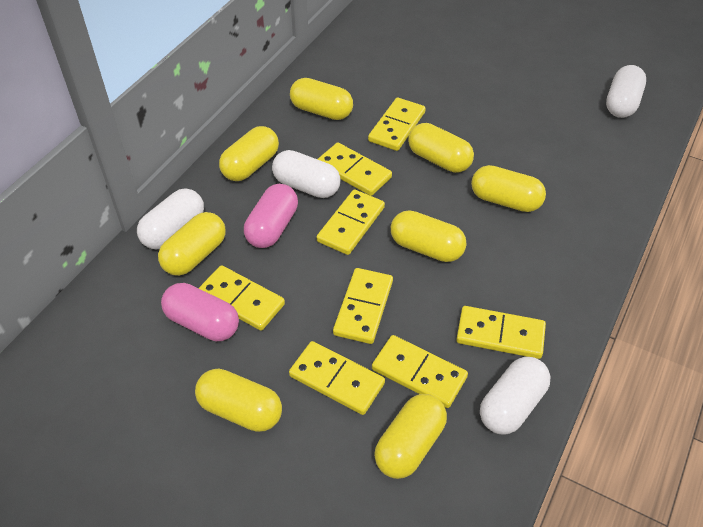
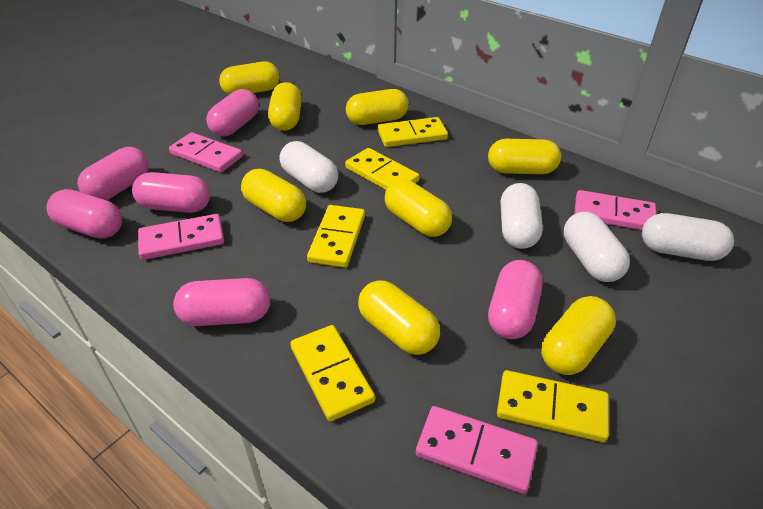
pink capsule: 2 -> 6
pink domino: 0 -> 4
yellow domino: 8 -> 5

